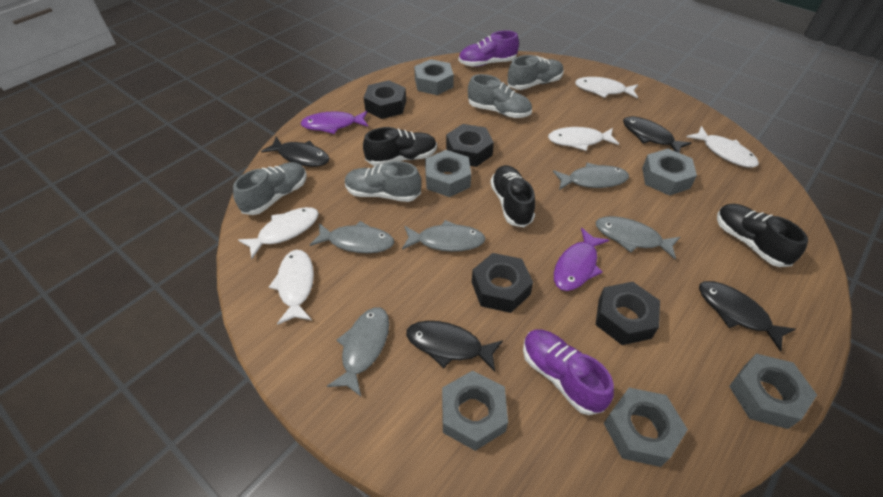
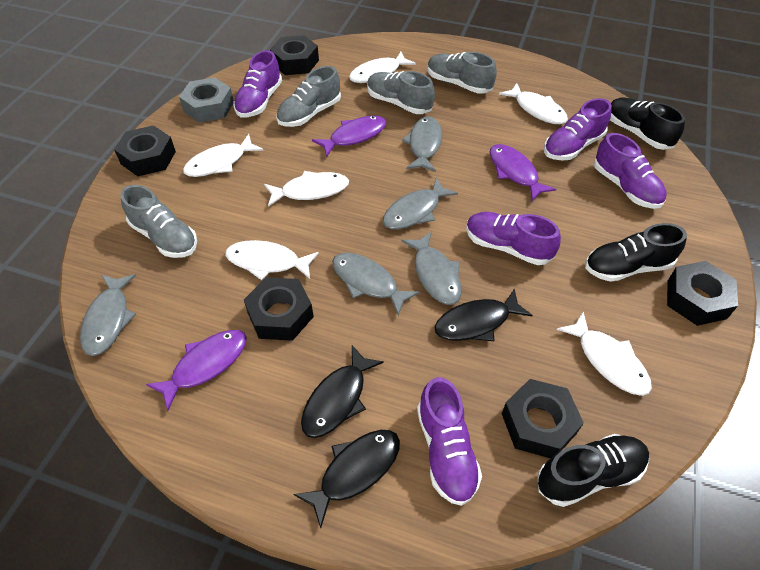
black fish: 4 -> 3
black nut: 4 -> 5
grey nut: 6 -> 1
purple fish: 2 -> 3
purple shoe: 2 -> 5
white fish: 5 -> 6

